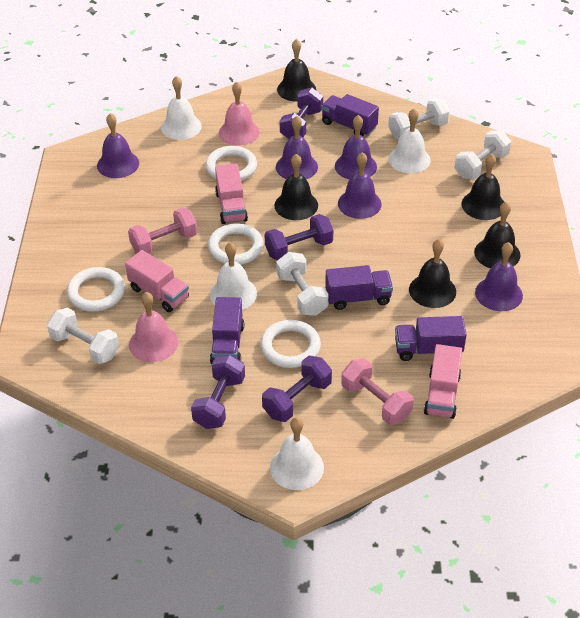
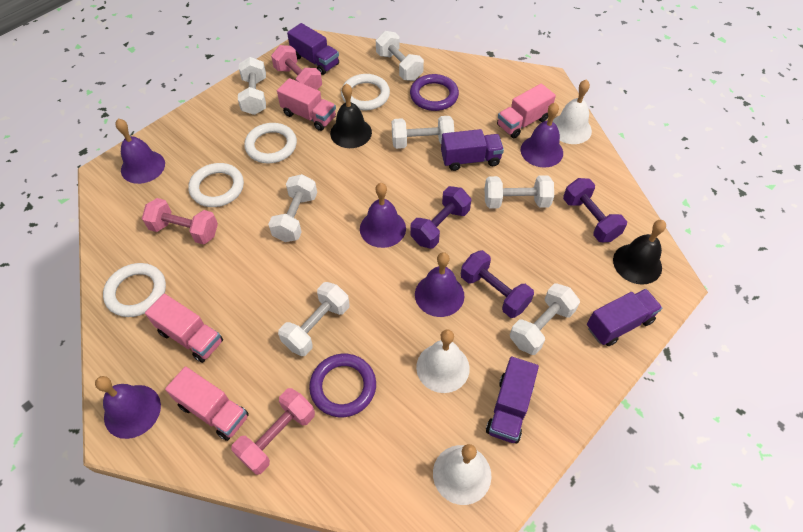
black bell: 5 -> 2
pink bell: 2 -> 0
pink dumbbell: 2 -> 3
pink truck: 3 -> 4
purple dumbbell: 4 -> 3
purple ring: 0 -> 2
white bell: 4 -> 3
white dumbbell: 4 -> 7

